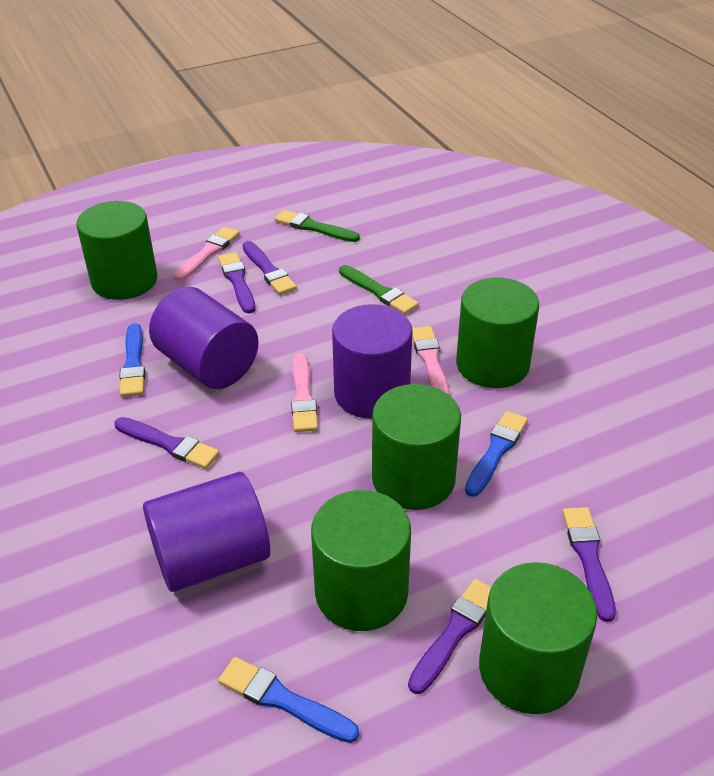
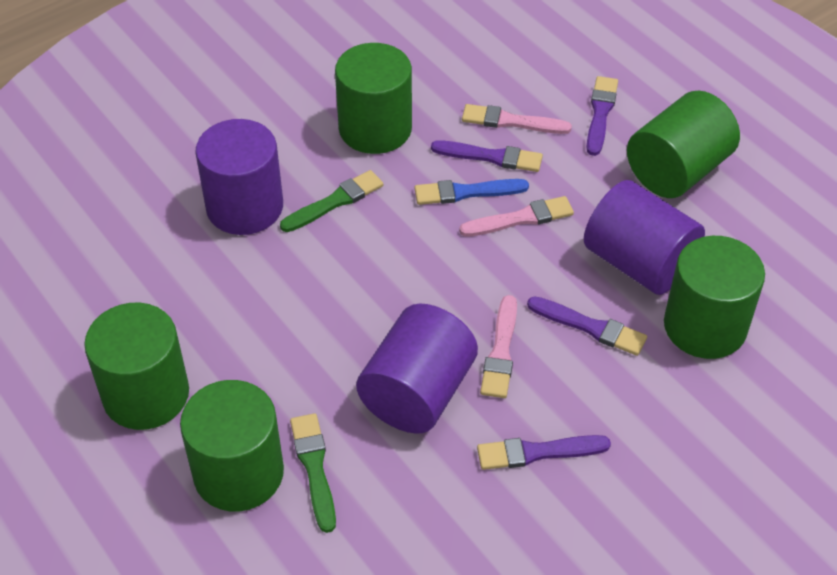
blue brush: 3 -> 1
purple brush: 5 -> 4

